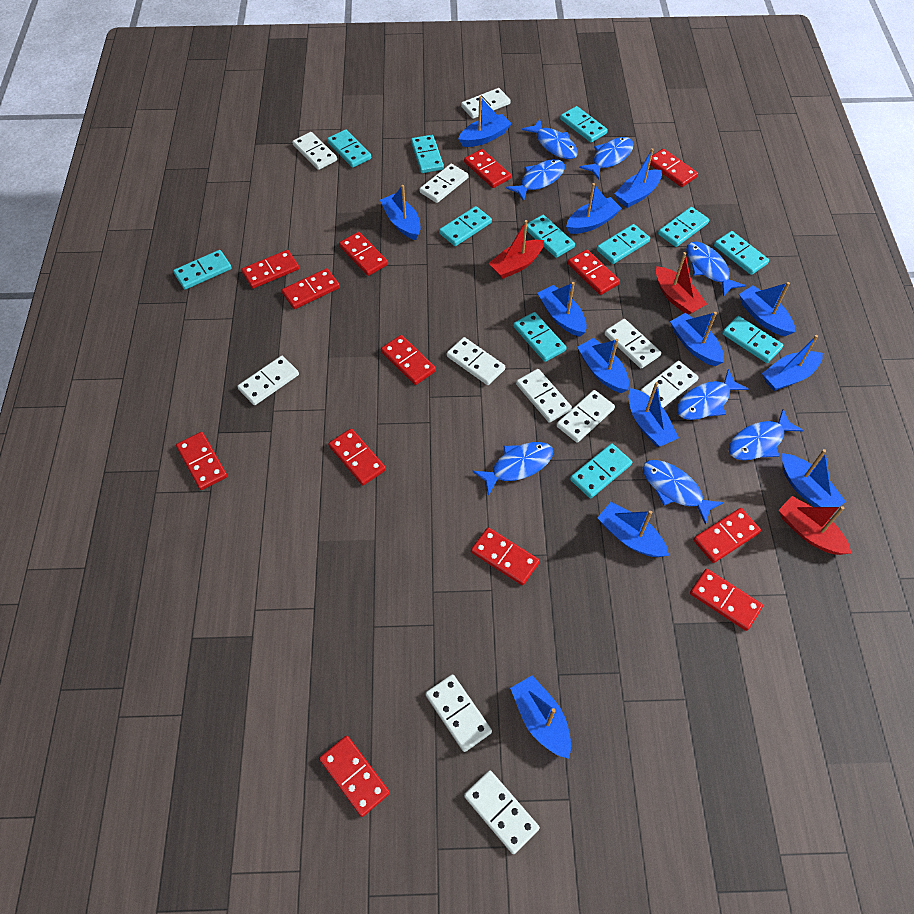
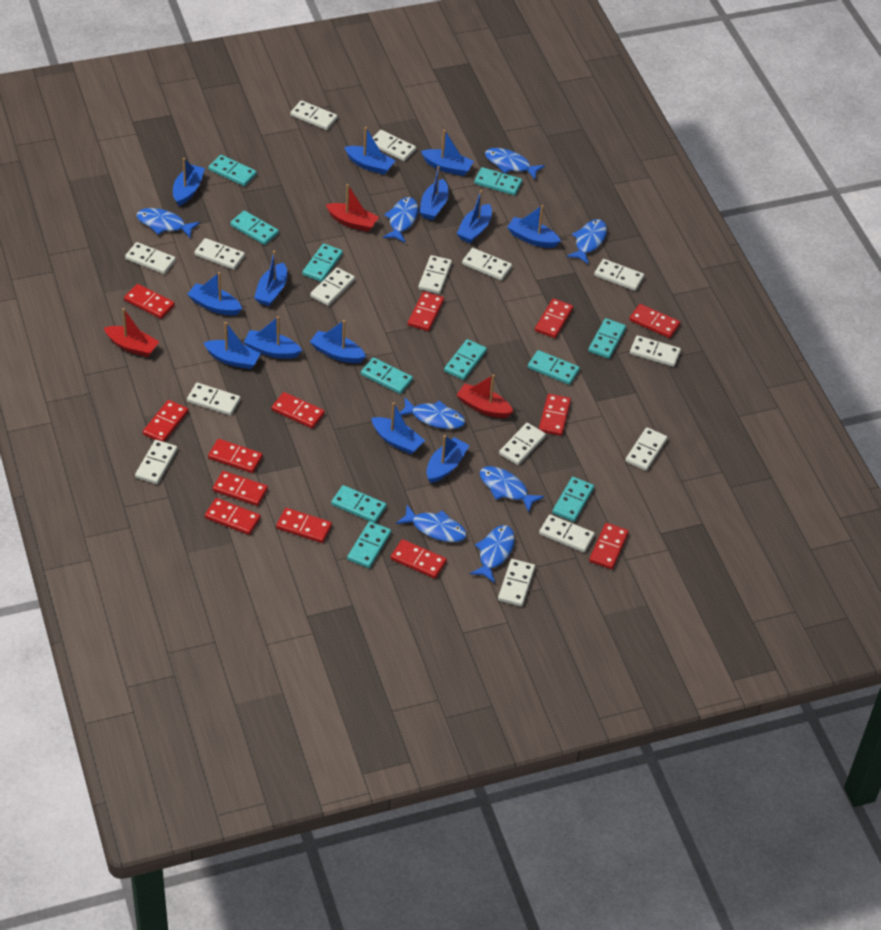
turquoise domino: 12 -> 11
white domino: 11 -> 15

